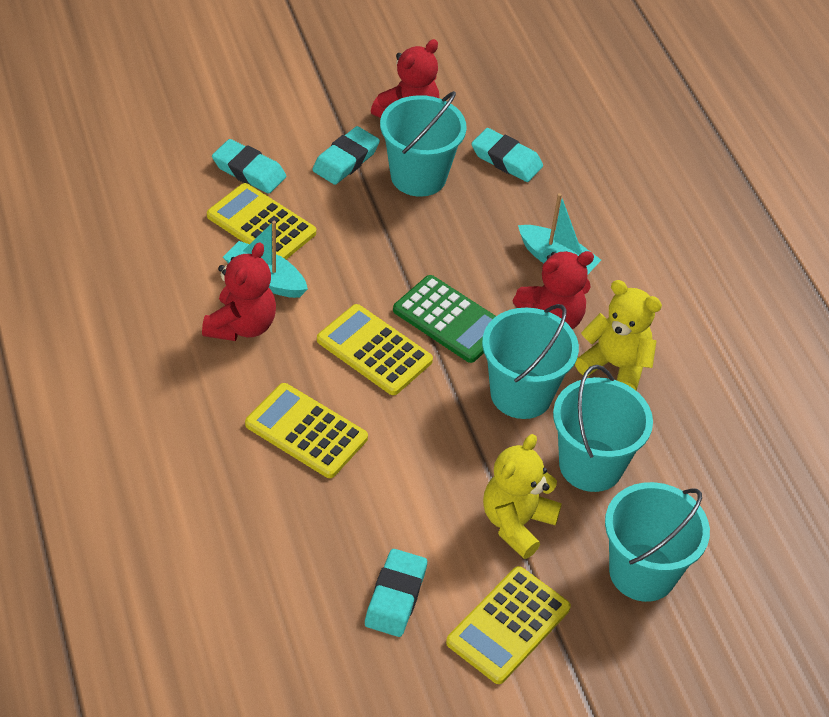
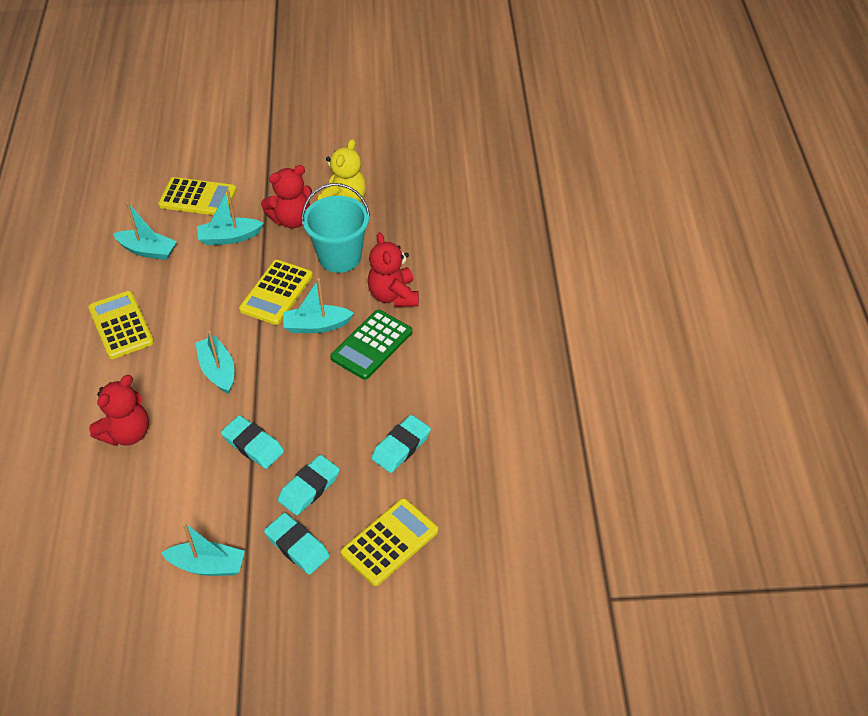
turquoise boat: 2 -> 5
turquoise bucket: 4 -> 1
yellow teddy bear: 2 -> 1

